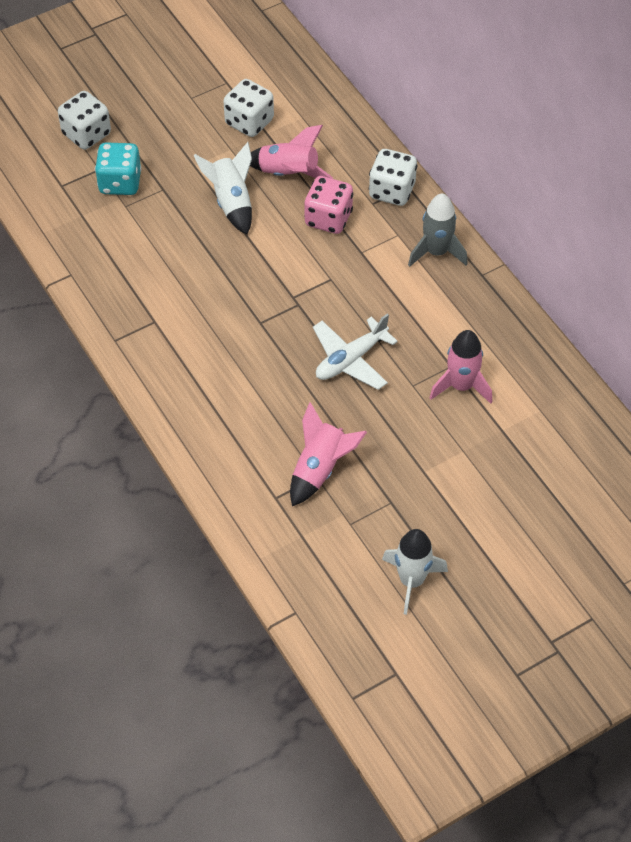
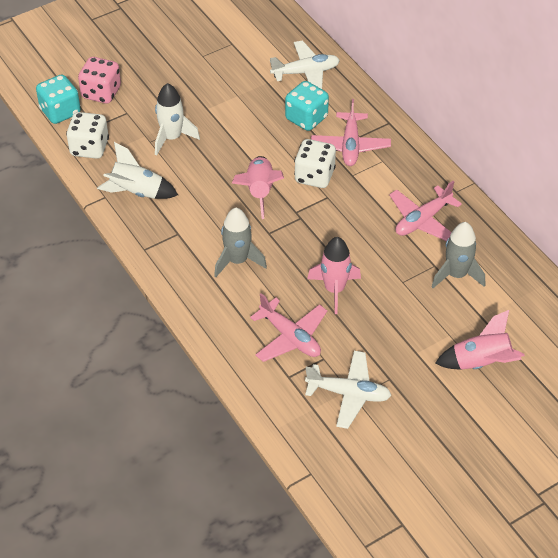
grey rocket: 1 -> 2
pink plane: 0 -> 3
turquoise dice: 1 -> 2
white dice: 3 -> 2
white plane: 1 -> 2

